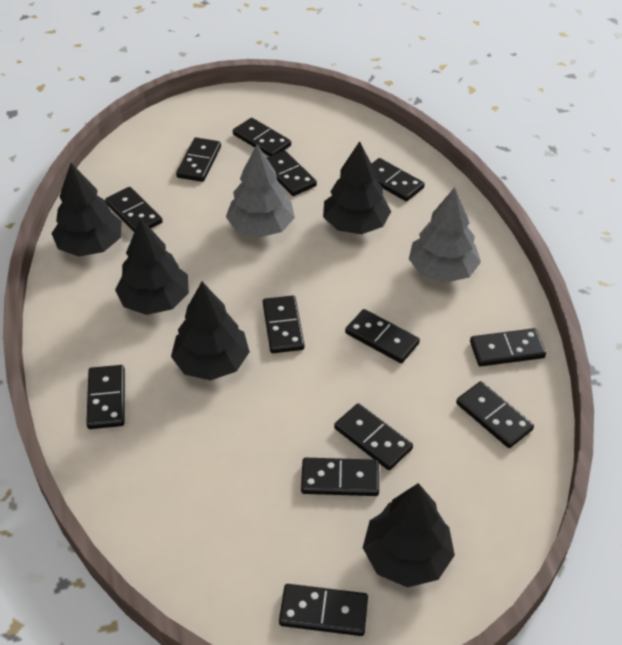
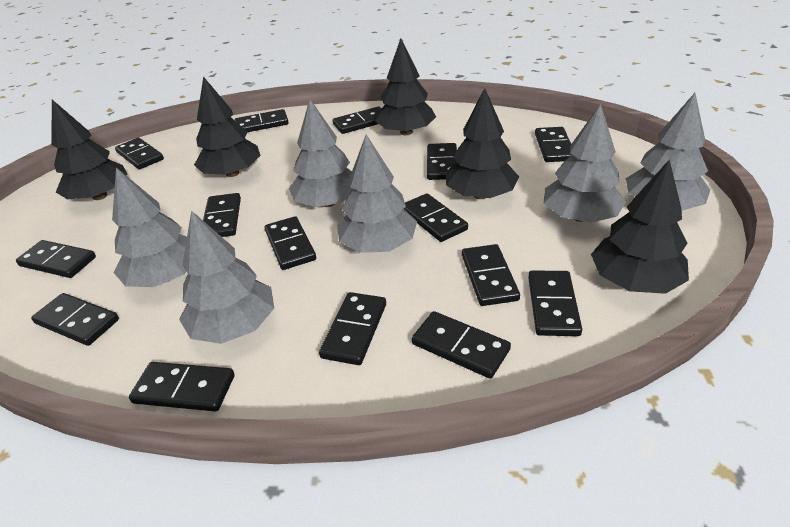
black domino: 13 -> 15
grey tree: 2 -> 6

